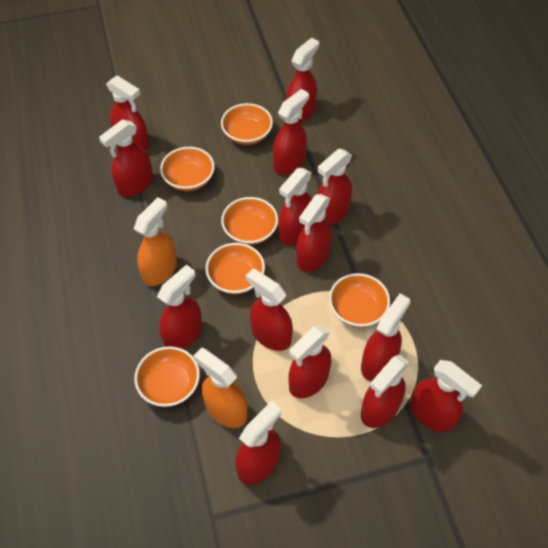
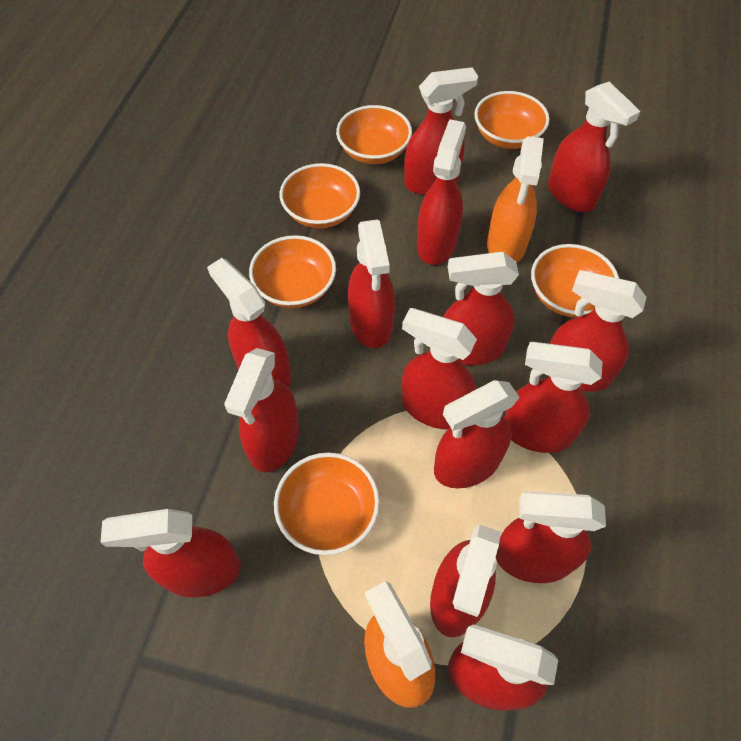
red spray bottle: 14 -> 15

